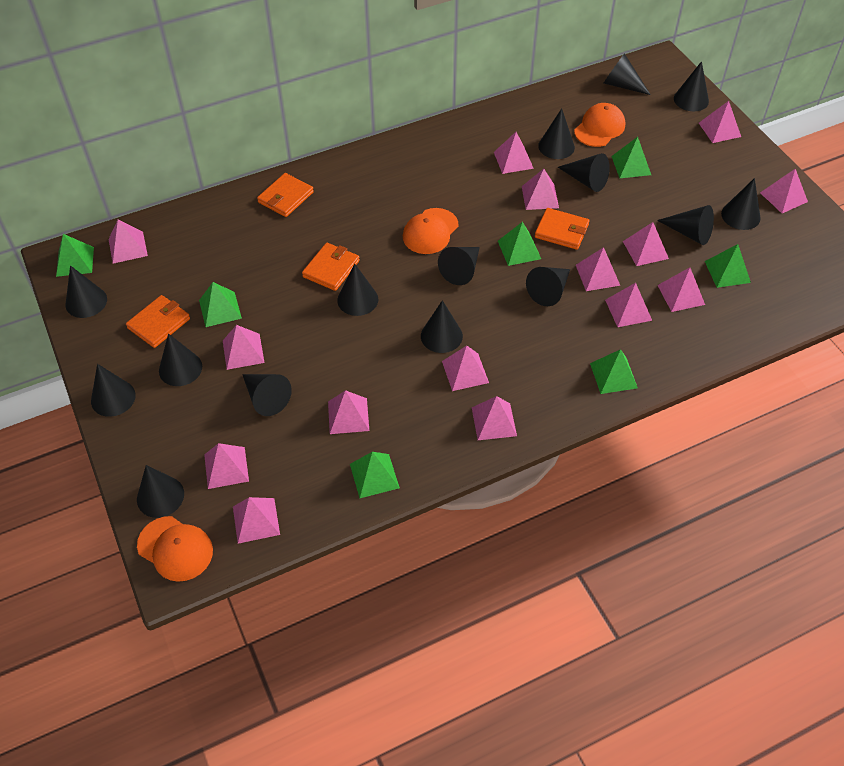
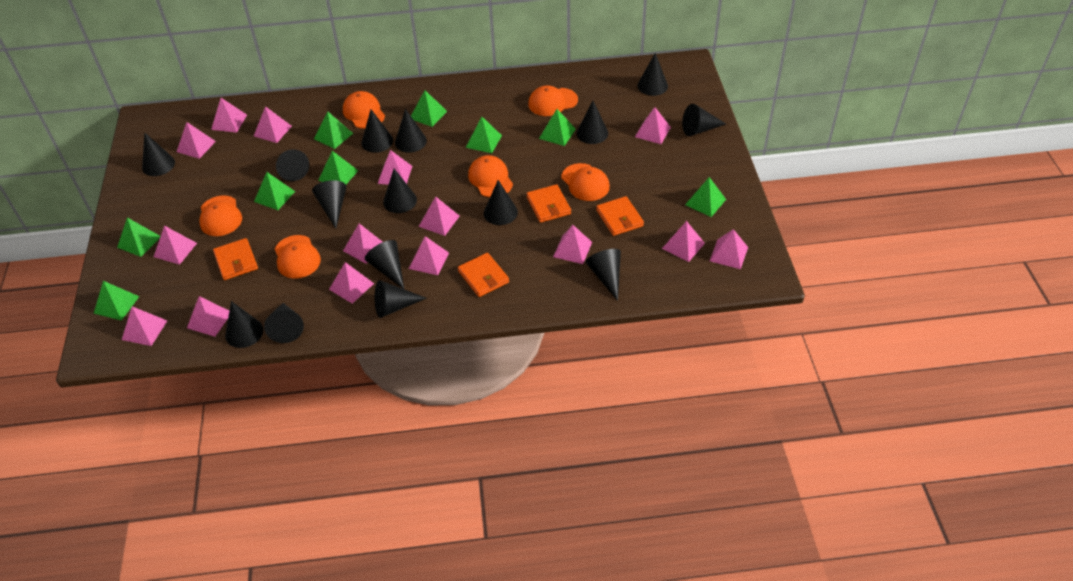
green pyramid: 7 -> 9
orange cap: 3 -> 6

